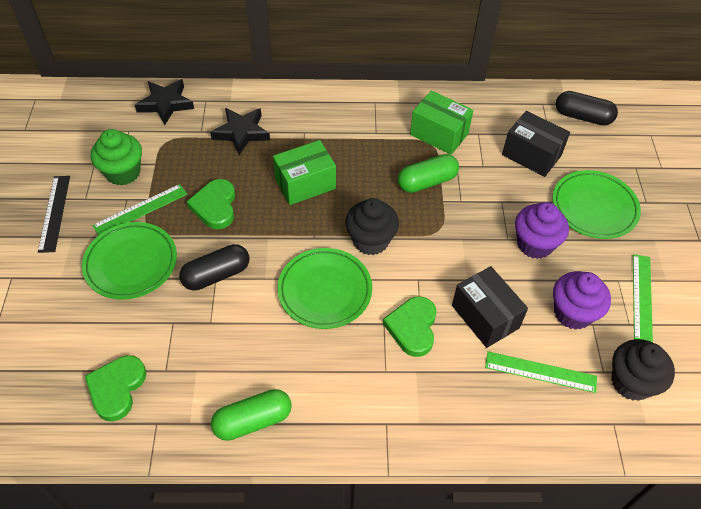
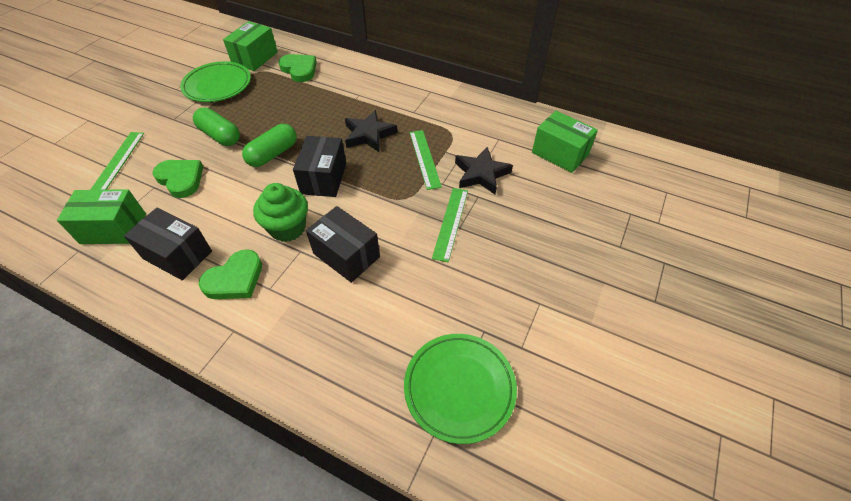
black box: 2 -> 3
black capsule: 2 -> 0
black cupcake: 2 -> 0
black ruler: 1 -> 0
green box: 2 -> 3
green plate: 3 -> 2
purple cupcake: 2 -> 0

